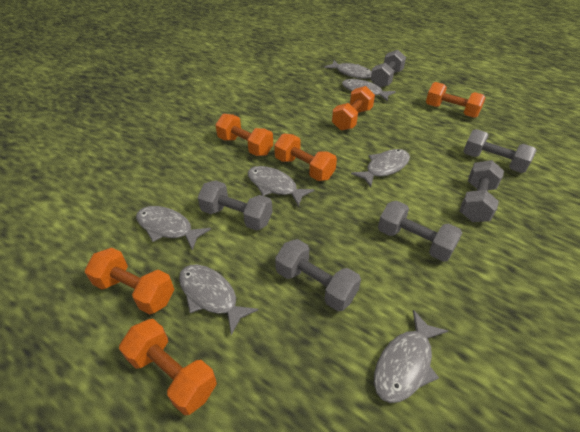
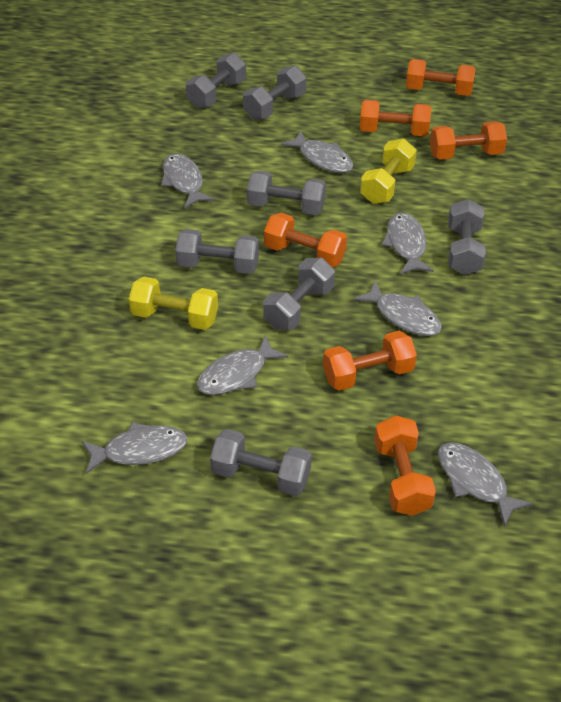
grey dumbbell: 6 -> 7
yellow dumbbell: 0 -> 2

